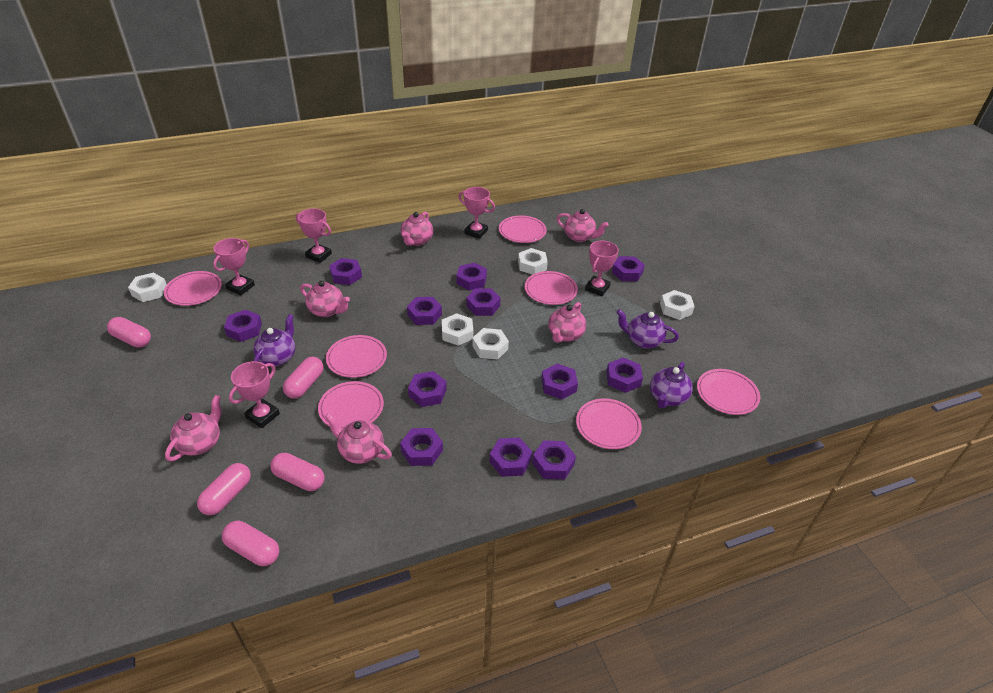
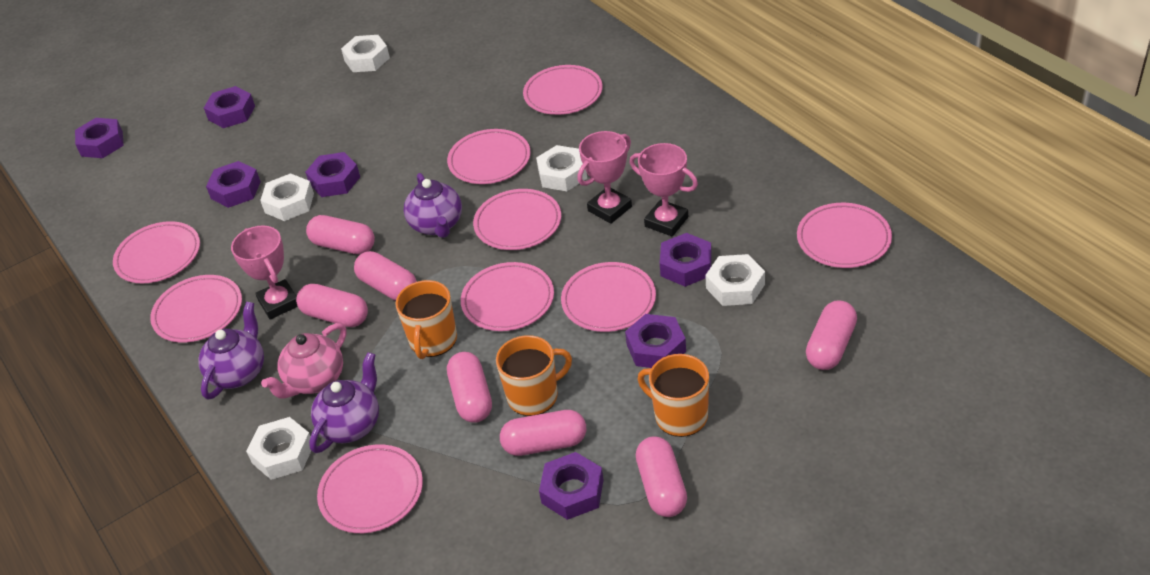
orange mug: 0 -> 3
pink capsule: 5 -> 7
pink plate: 7 -> 9
pink teapot: 6 -> 1
pink trophy: 5 -> 3
purple nut: 12 -> 7

